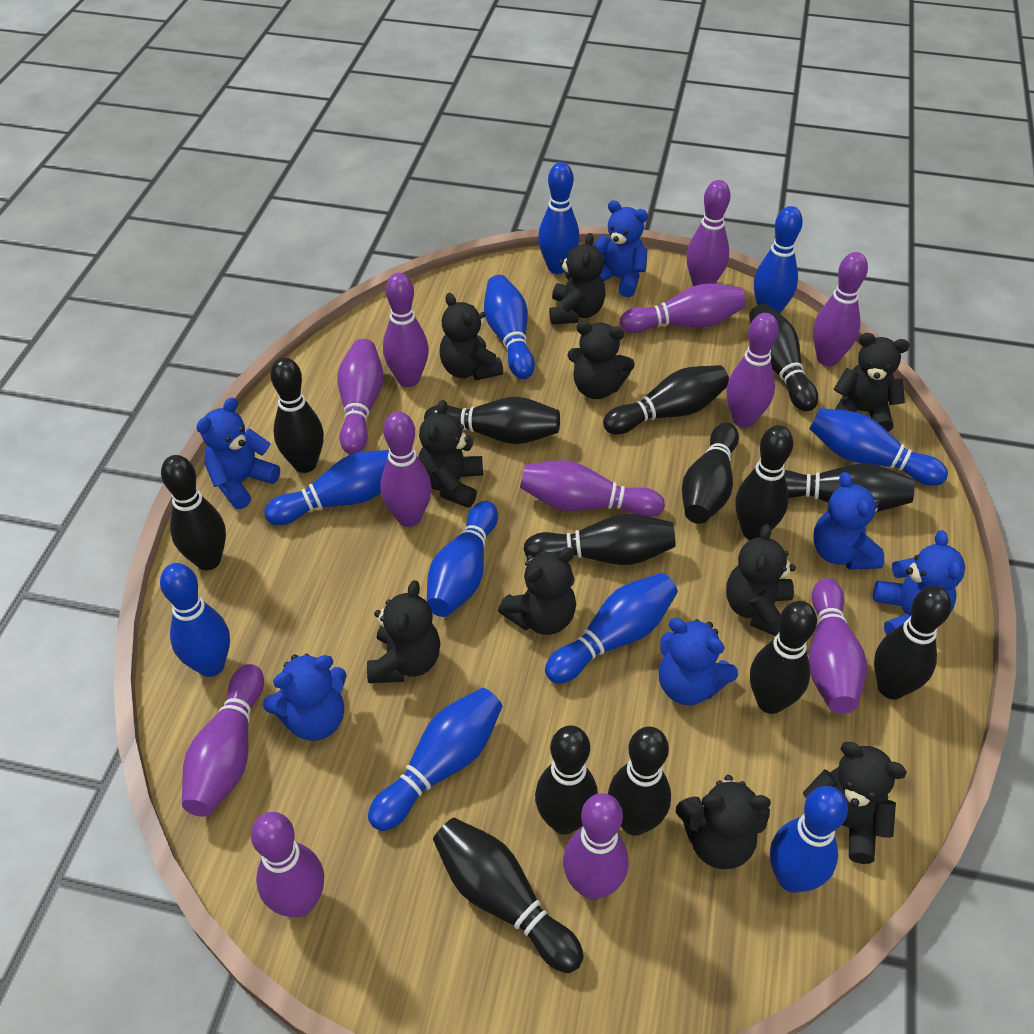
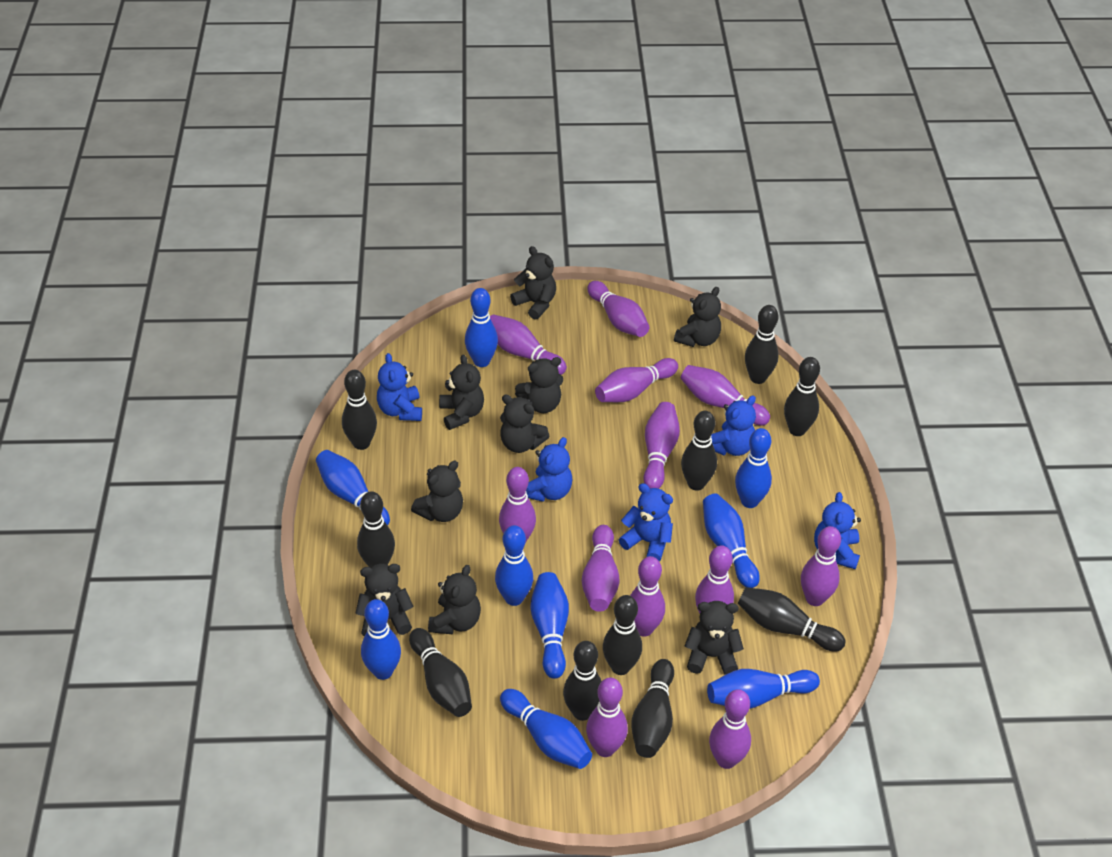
black bowling pin: 14 -> 10
black teddy bear: 10 -> 9
blue bowling pin: 10 -> 9
blue teddy bear: 6 -> 5

